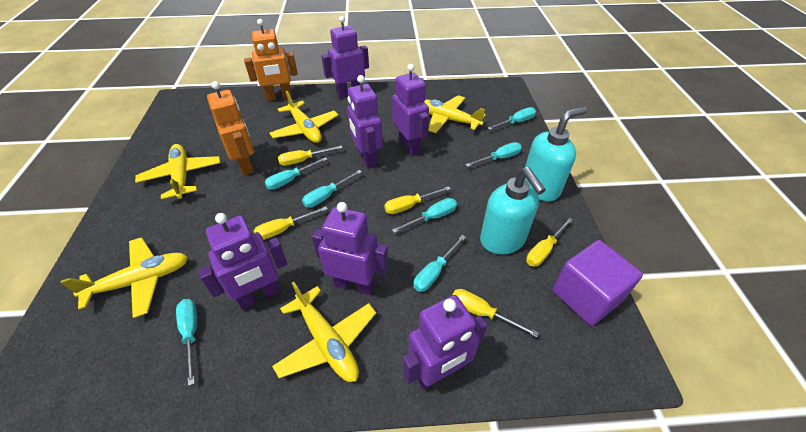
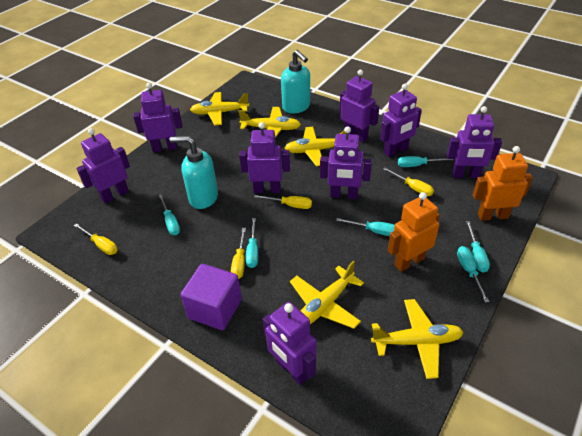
purple robot: 6 -> 8
turquoise screwdriver: 7 -> 6
yellow screwdriver: 5 -> 4

